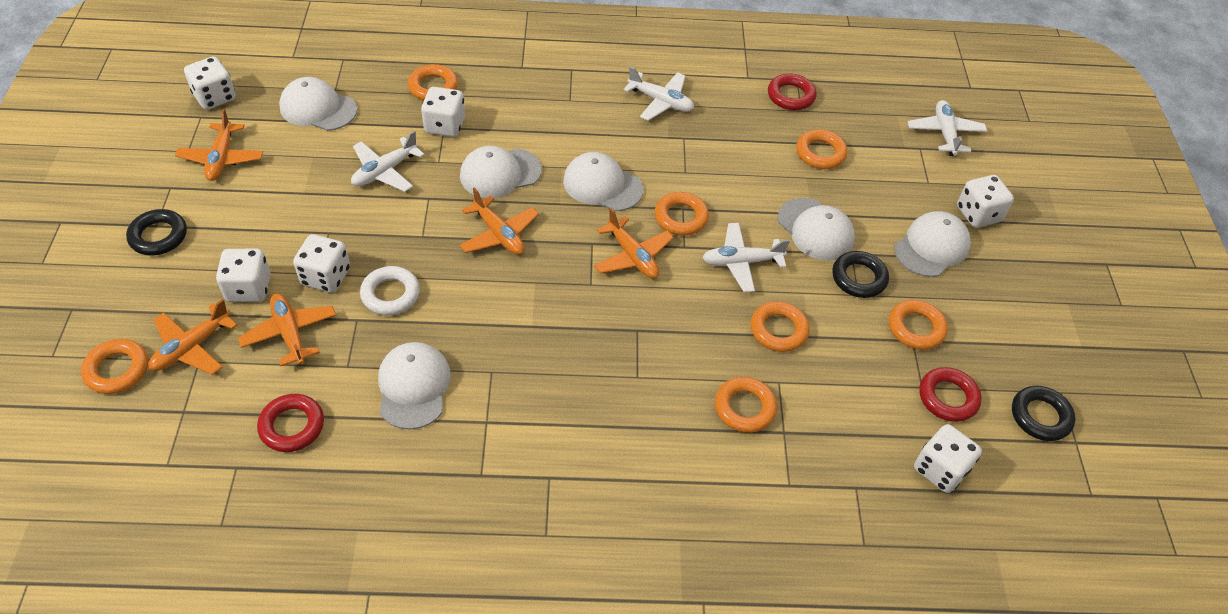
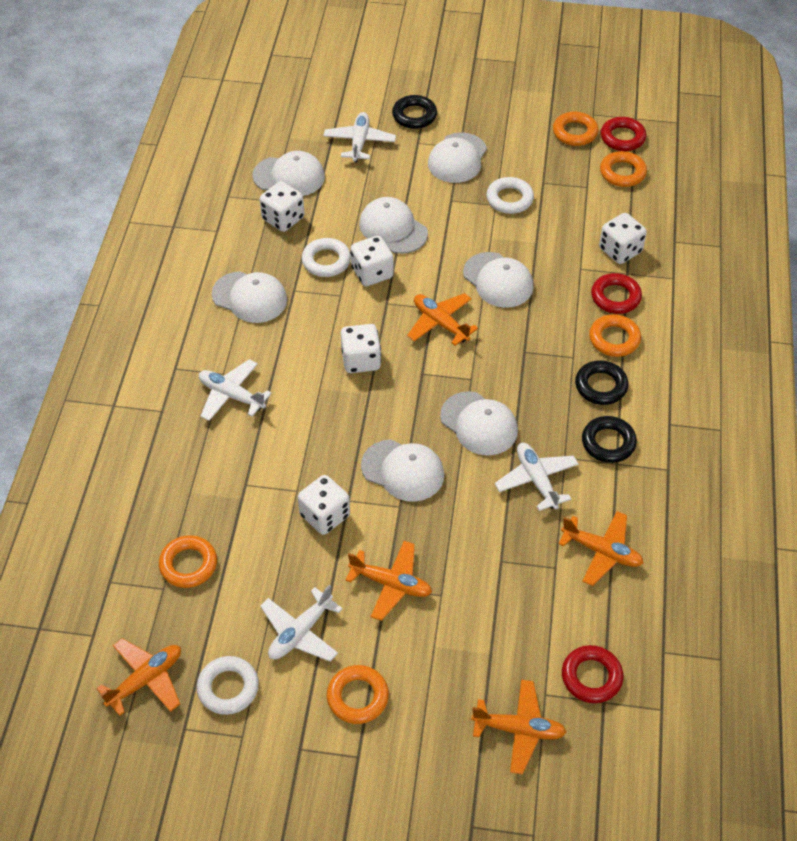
orange ring: 7 -> 5
white cap: 6 -> 7
white dice: 6 -> 5
white ring: 1 -> 3

